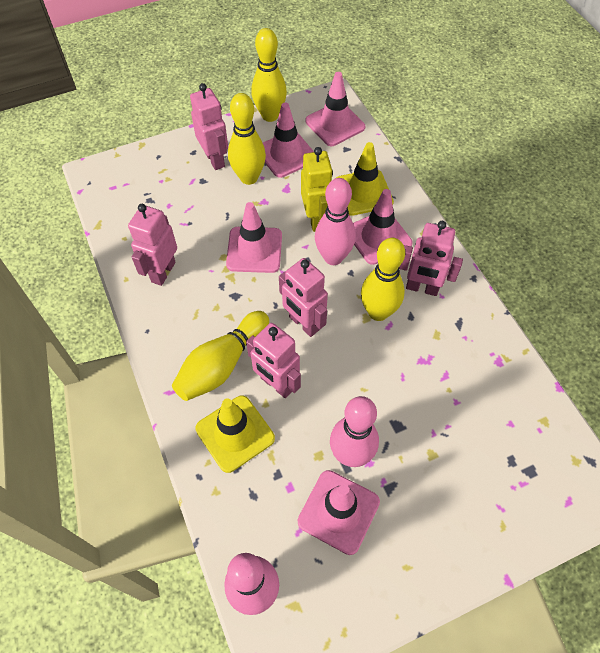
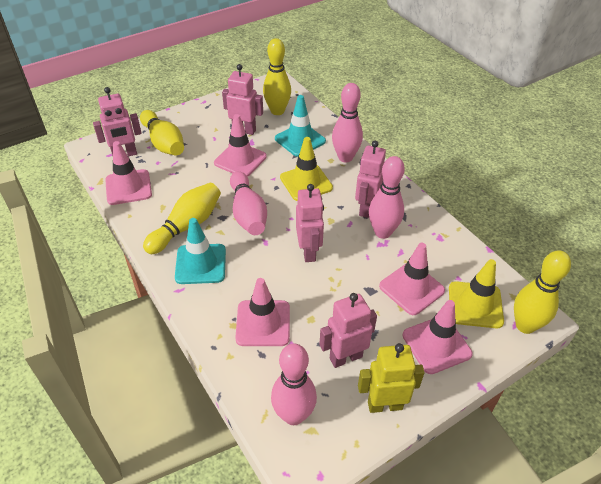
pink bowling pin: 3 -> 4
turquoise traffic cone: 0 -> 2

